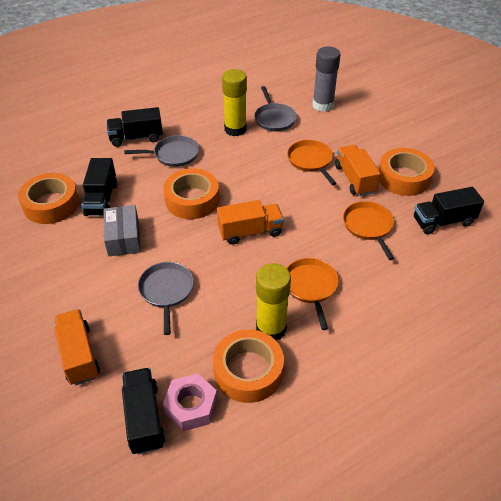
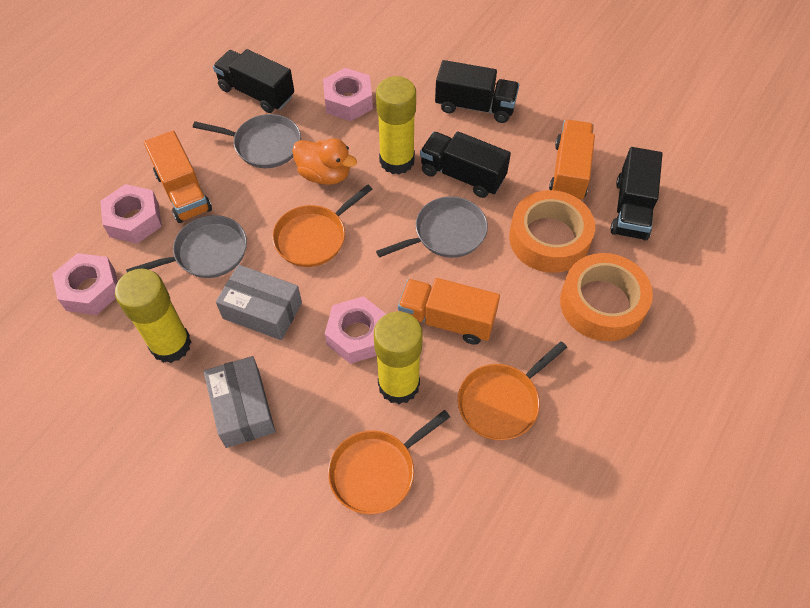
grey box: 1 -> 2
grey glue stick: 1 -> 0
orange duck: 0 -> 1
orange tape: 4 -> 2
pink nut: 1 -> 4
yellow glue stick: 2 -> 3

